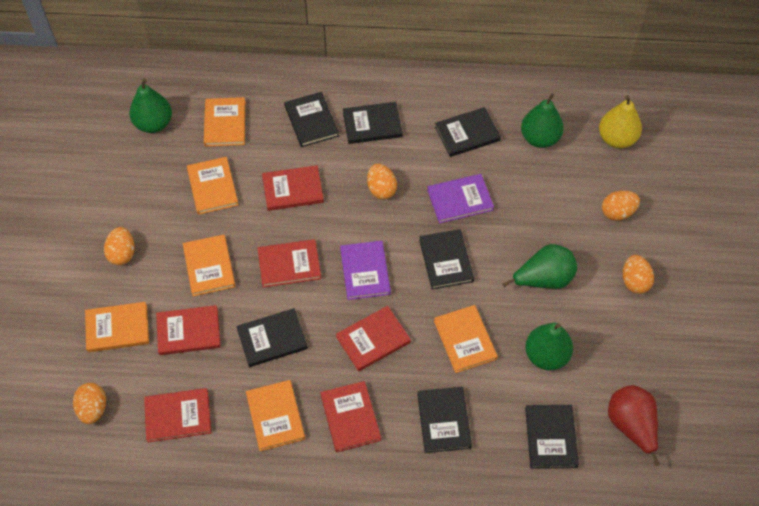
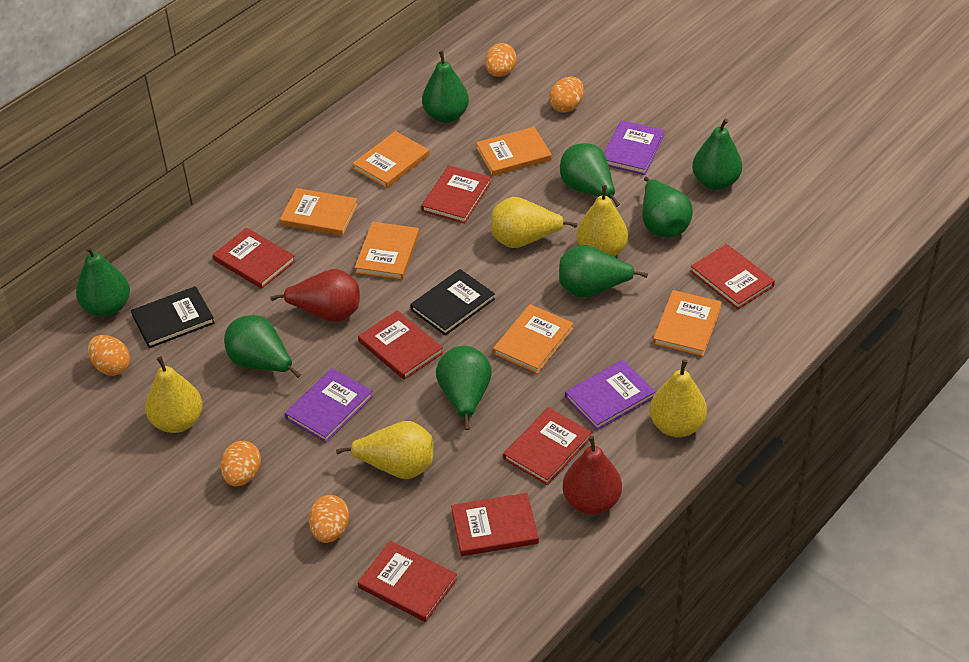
black book: 7 -> 2
green pear: 4 -> 8
purple book: 2 -> 3
red book: 6 -> 7
red pear: 1 -> 2
yellow pear: 1 -> 5

